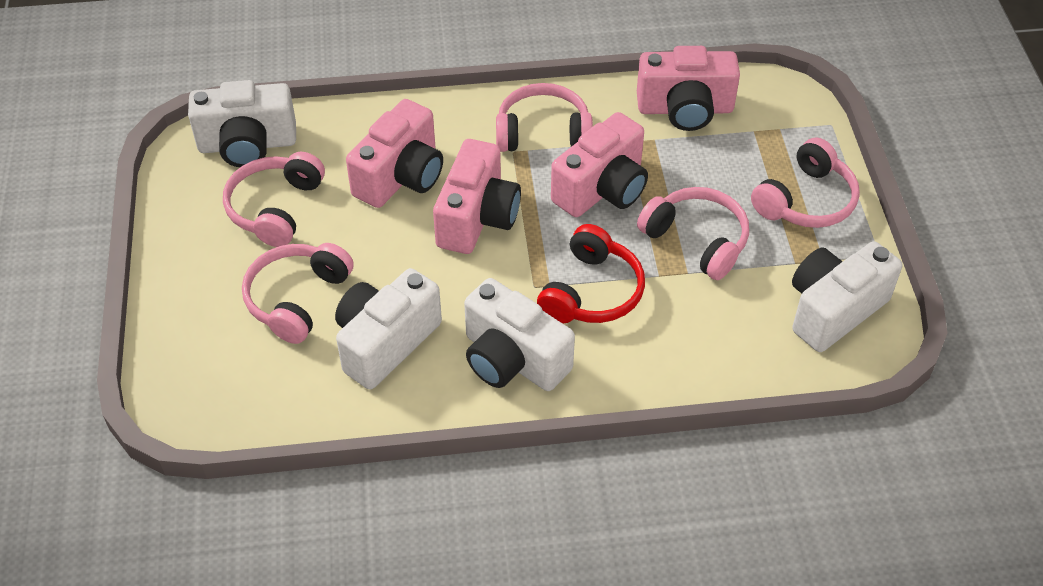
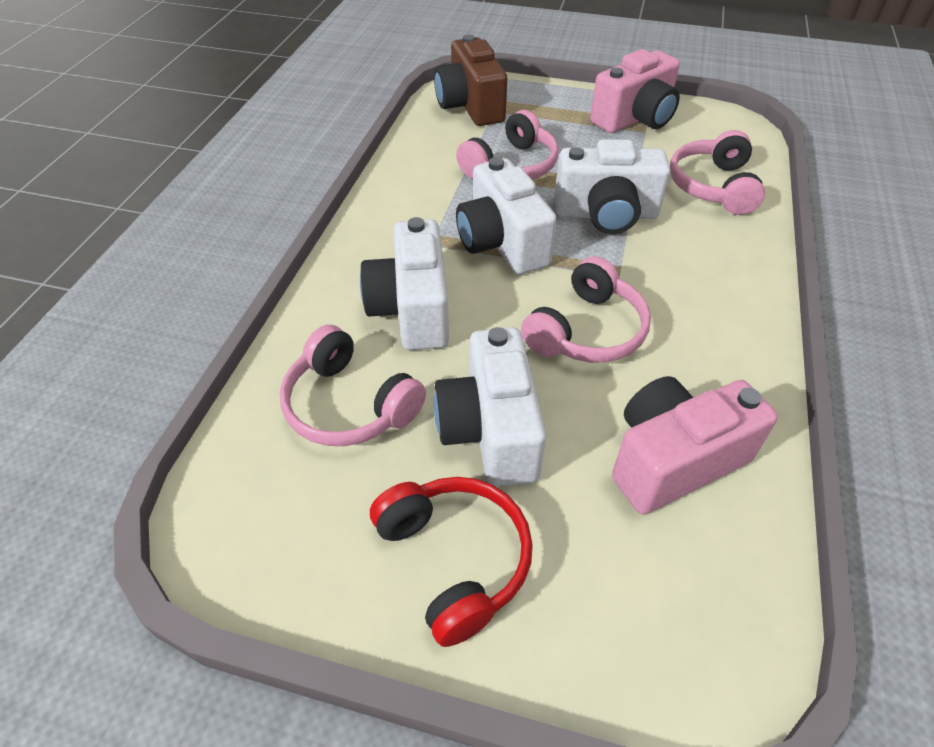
brown camera: 0 -> 1
pink camera: 4 -> 2
pink headphones: 5 -> 4

